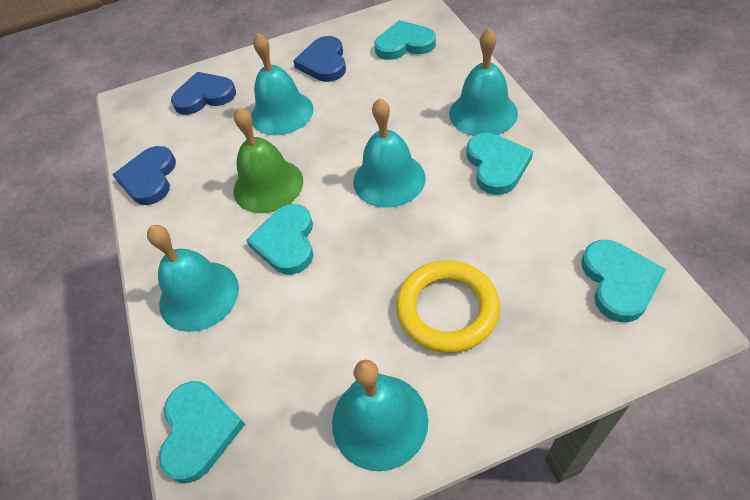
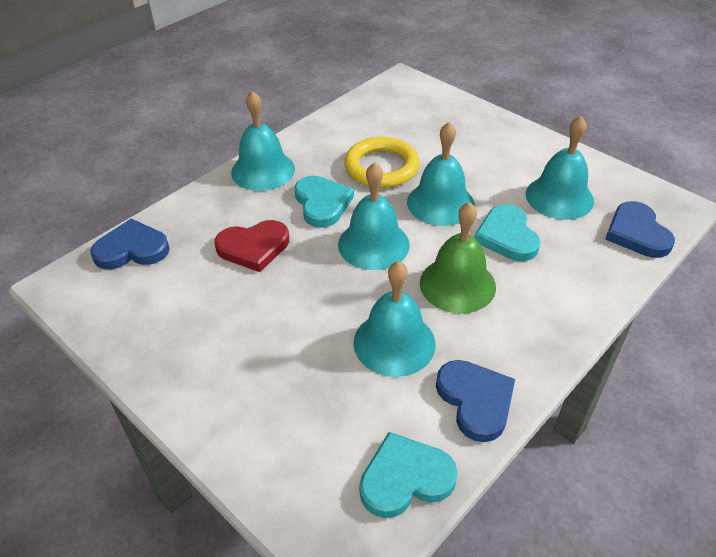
red heart: 0 -> 1
turquoise heart: 5 -> 3

